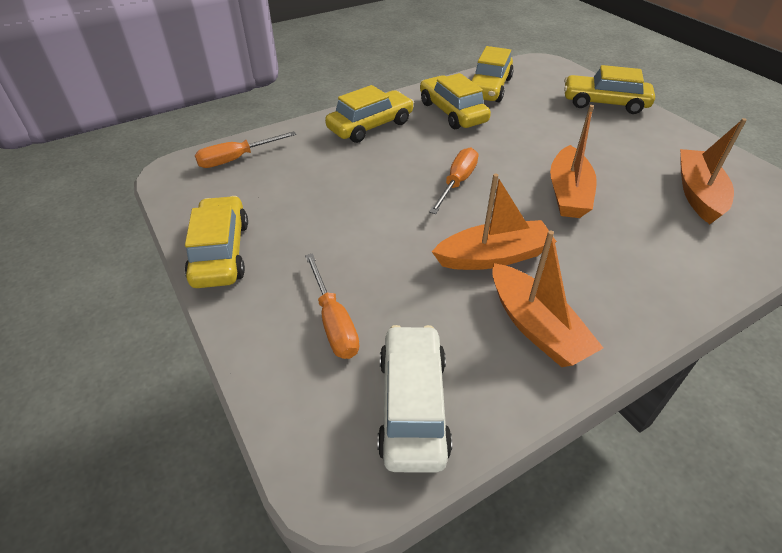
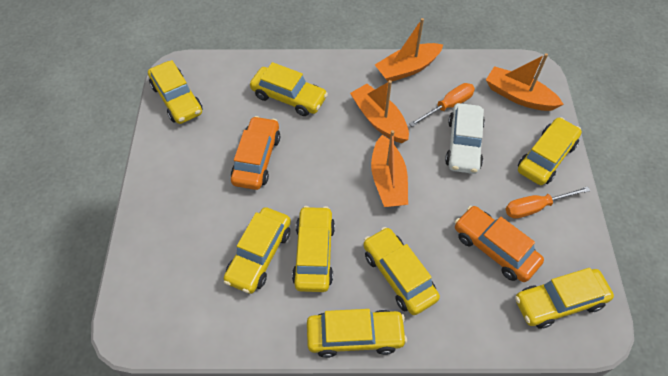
orange car: 0 -> 2
orange screwdriver: 3 -> 2
yellow car: 5 -> 8

